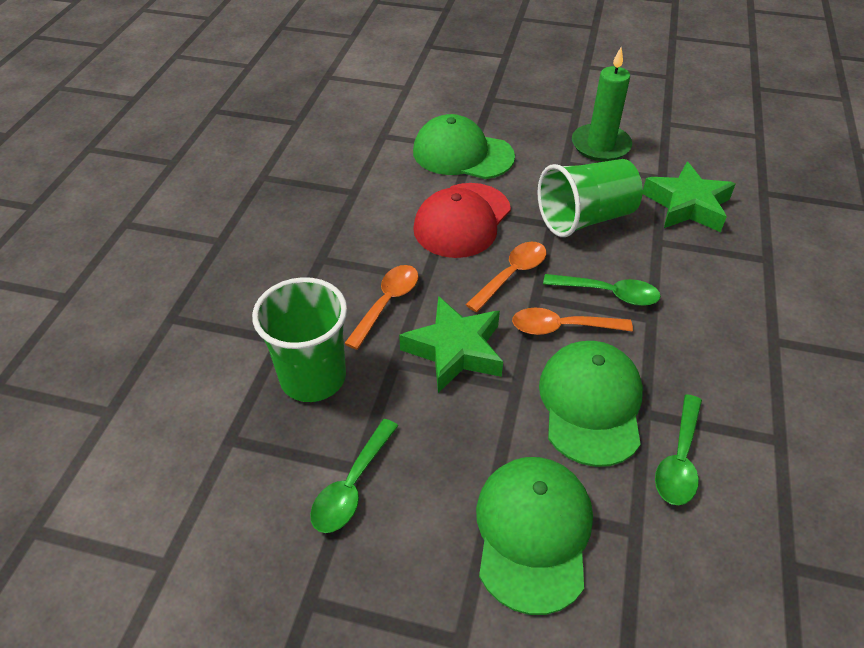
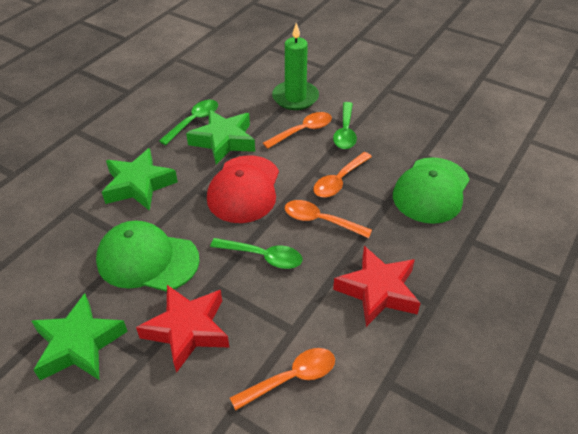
green cap: 3 -> 2
green cup: 2 -> 0
green star: 2 -> 3
orange spoon: 3 -> 4
red star: 0 -> 2

